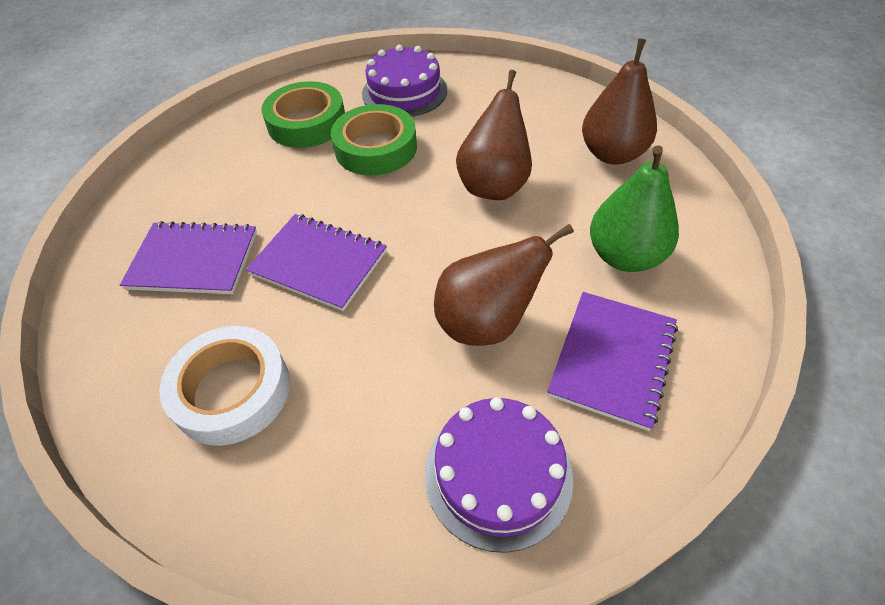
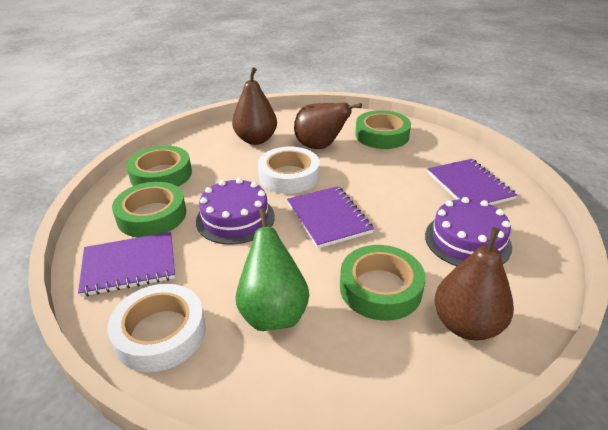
green tape: 2 -> 4
white tape: 1 -> 2

